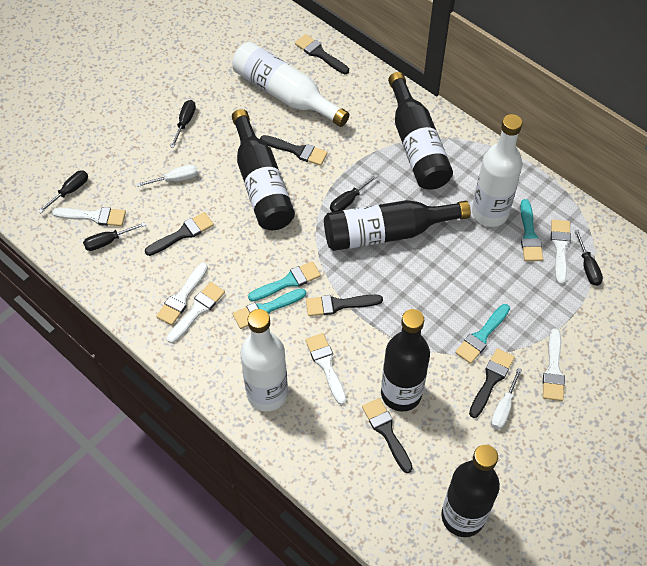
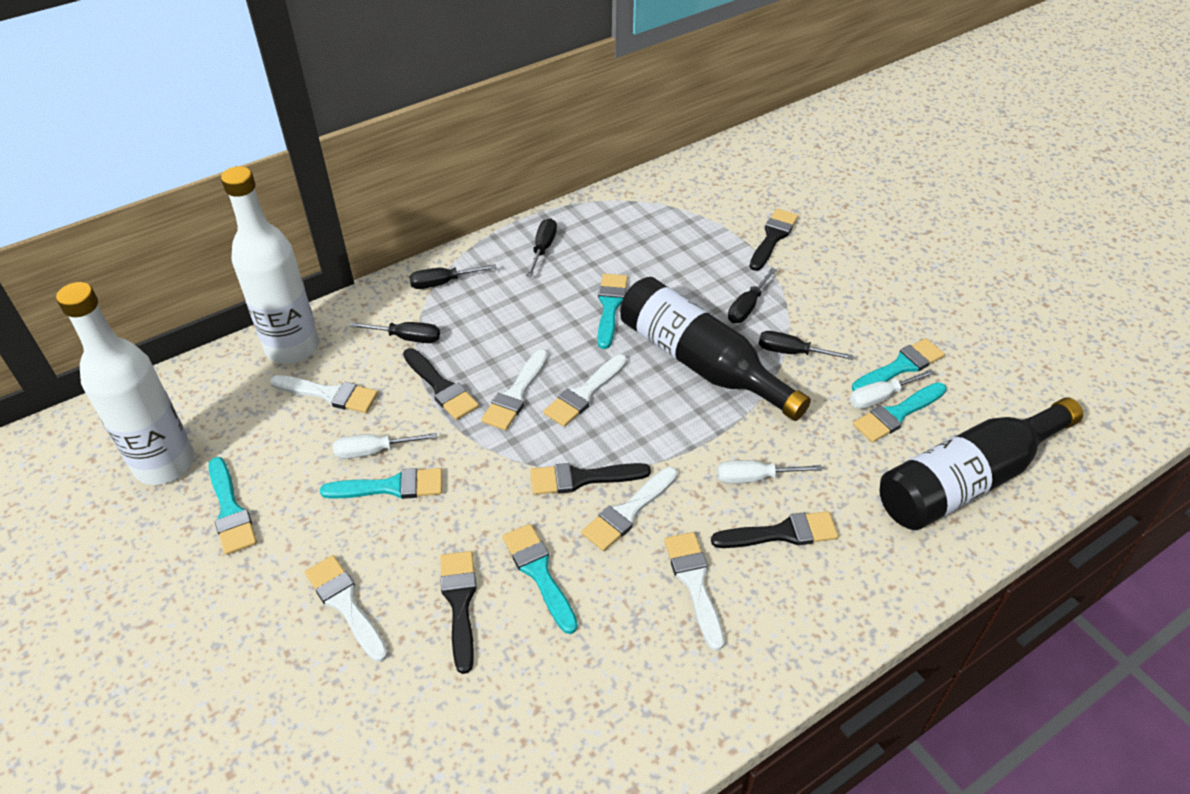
black bottle: 5 -> 2
black brush: 6 -> 5
turquoise brush: 4 -> 6
white bottle: 3 -> 2
white screwdriver: 2 -> 3

